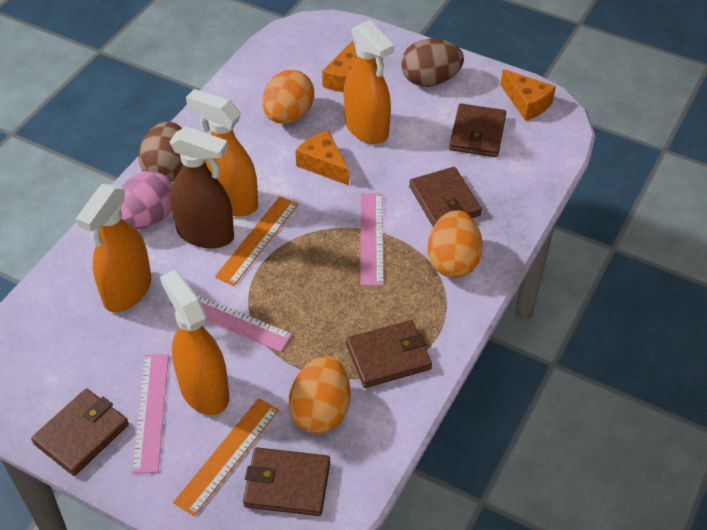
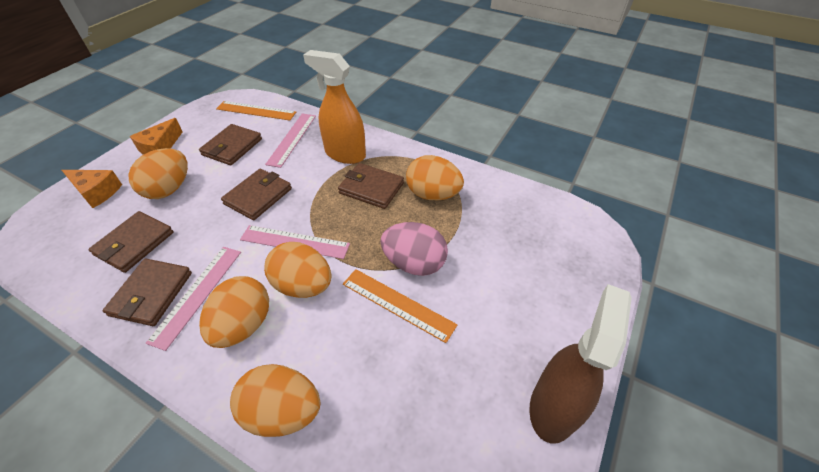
brown egg: 2 -> 0
orange cheese: 3 -> 2
orange egg: 3 -> 5
orange spray bottle: 4 -> 1

